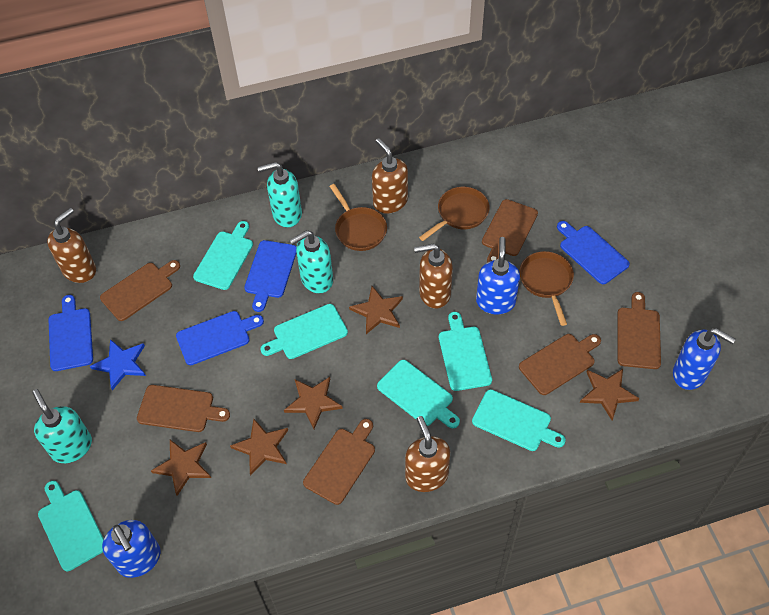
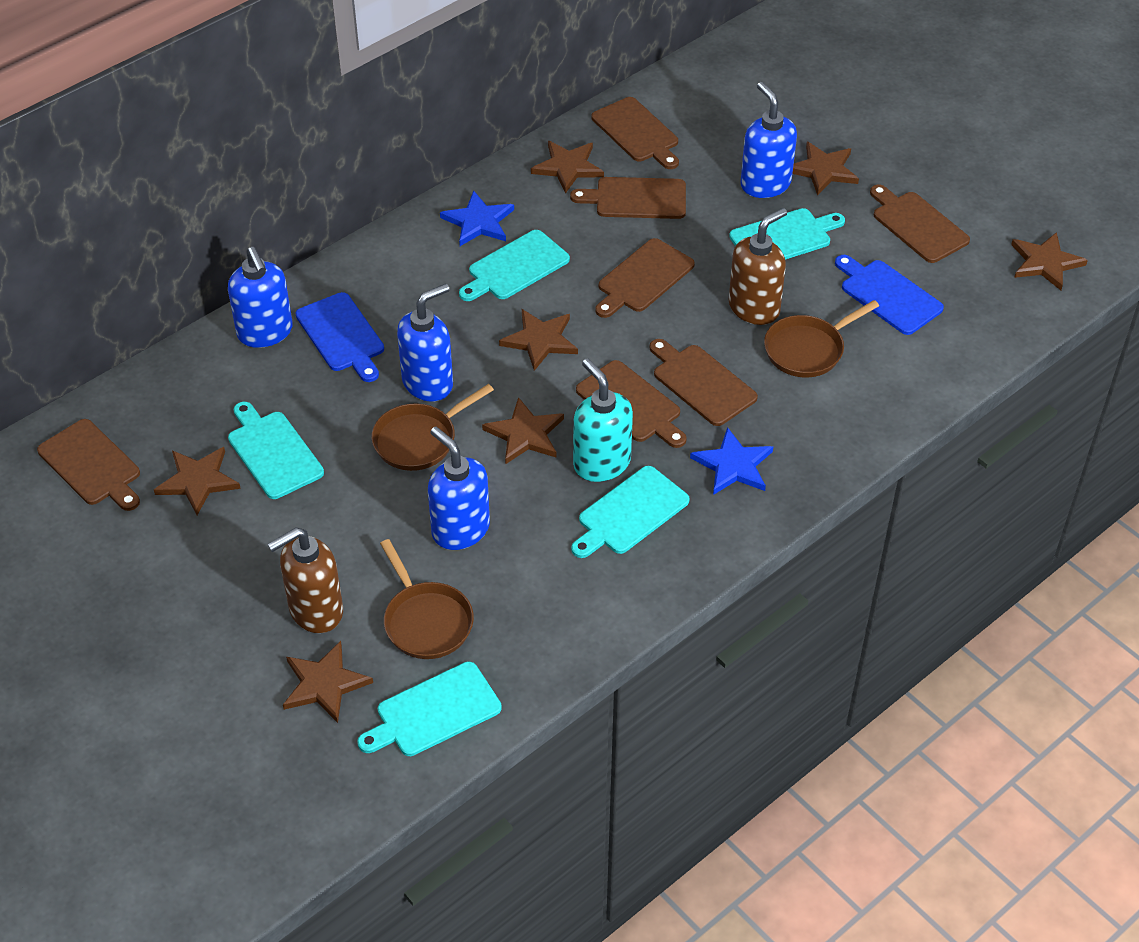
blue cutting board: 4 -> 2
blue soap dispenser: 3 -> 4
blue star: 1 -> 2
brown cutting board: 6 -> 7
brown soap dispenser: 4 -> 2
brown star: 5 -> 7
turquoise cutting board: 6 -> 5
turquoise soap dispenser: 3 -> 1

